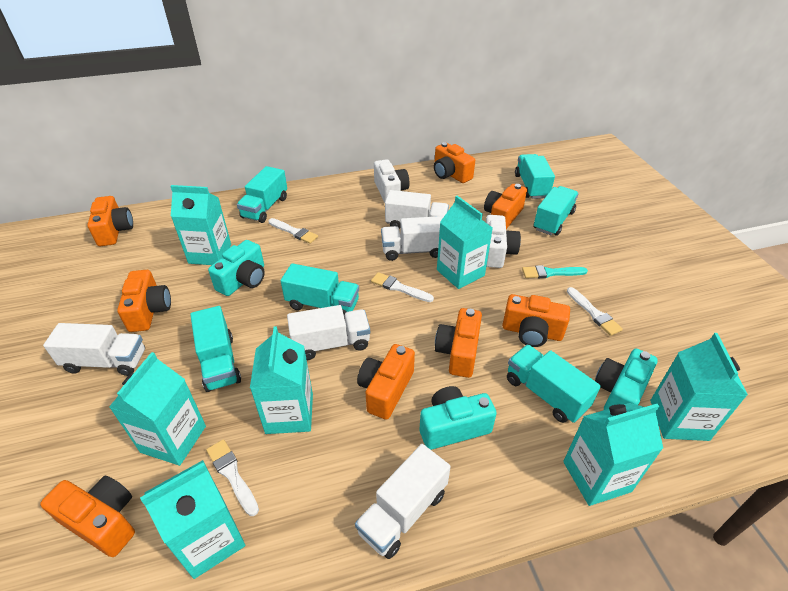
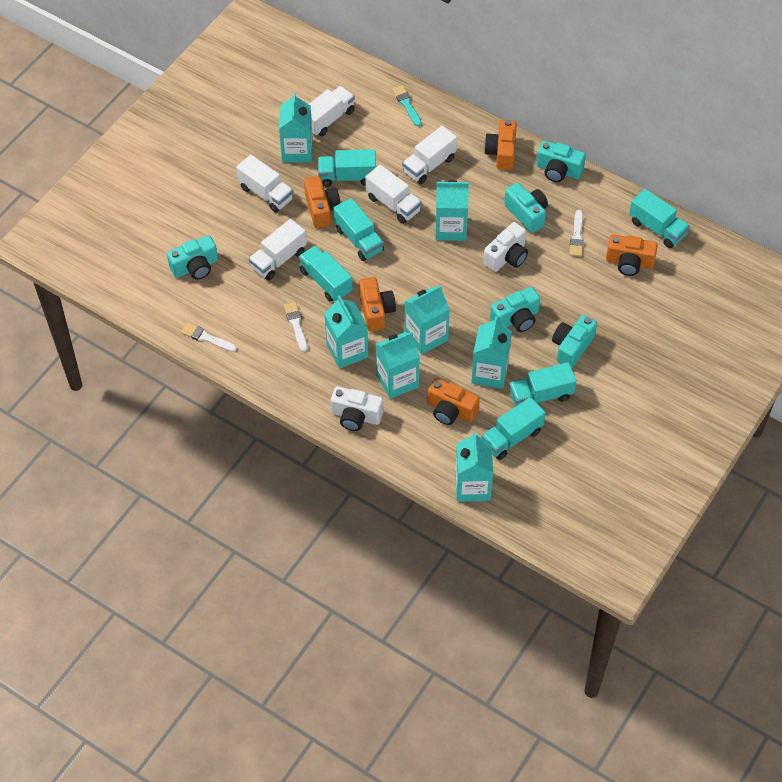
orange camera: 8 -> 5
turquoise camera: 3 -> 5
white brush: 4 -> 3

